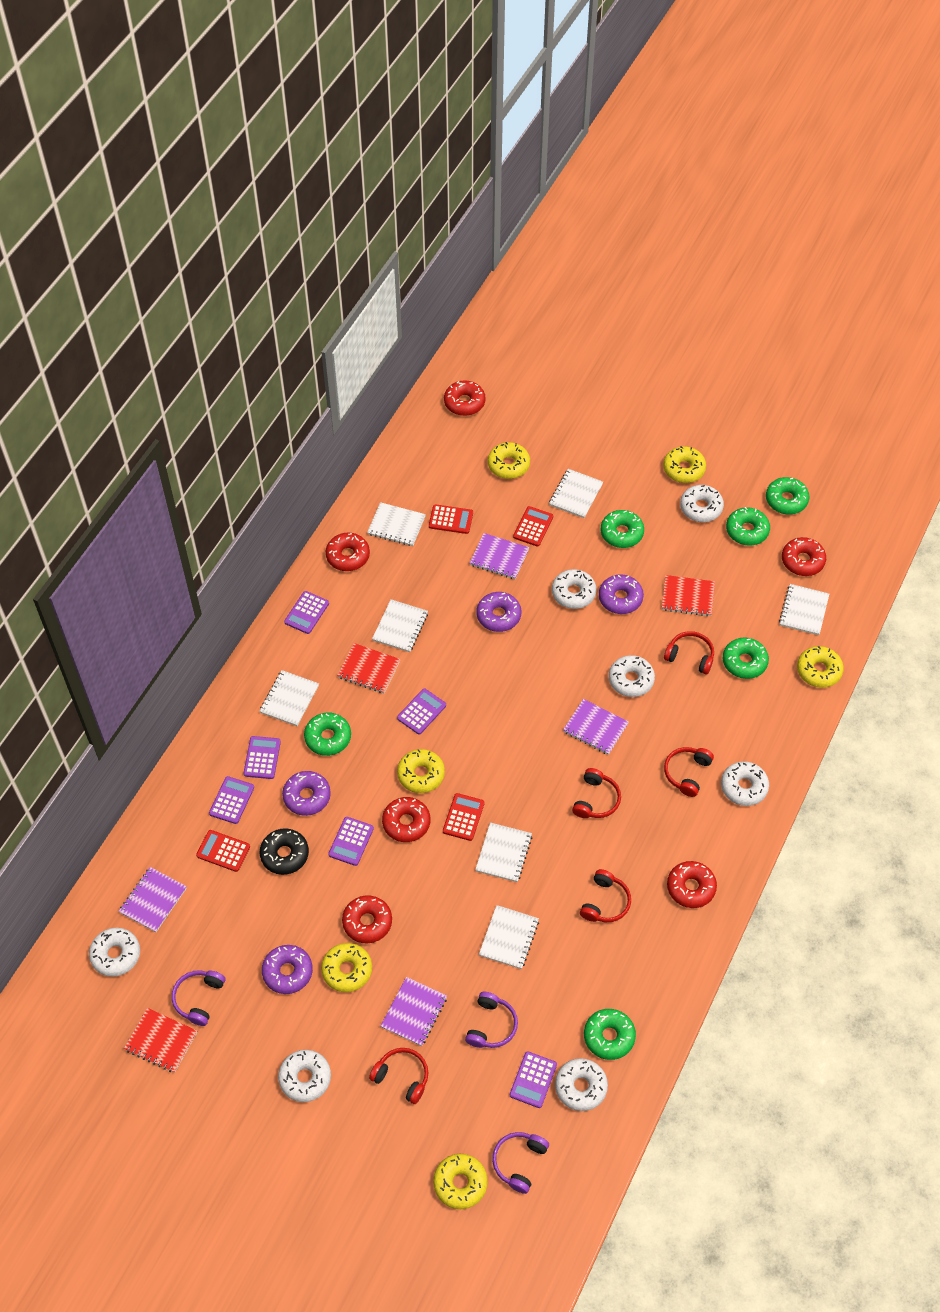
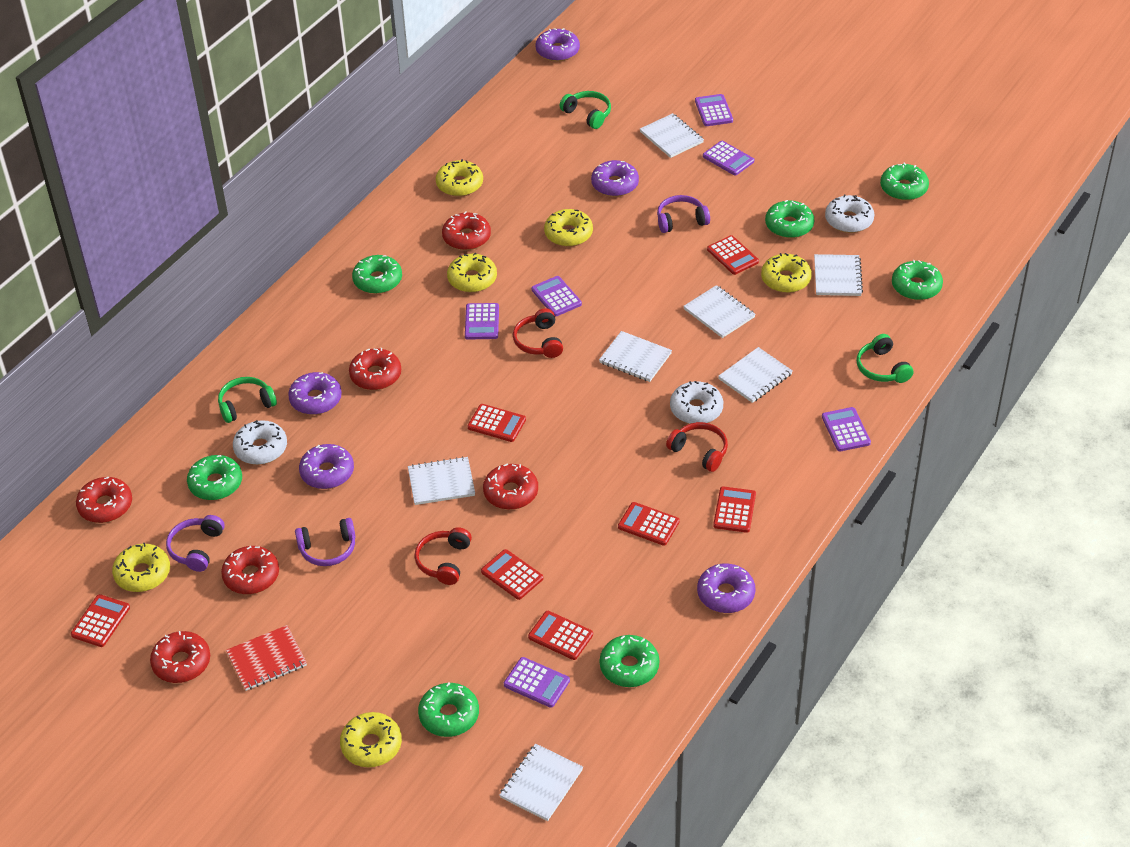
black donut: 1 -> 0
green donut: 6 -> 7
green headphones: 0 -> 3
purple donut: 4 -> 5
purple notebook: 4 -> 0
red calculator: 4 -> 7
red headphones: 5 -> 3
red notebook: 3 -> 1
white donut: 7 -> 3

